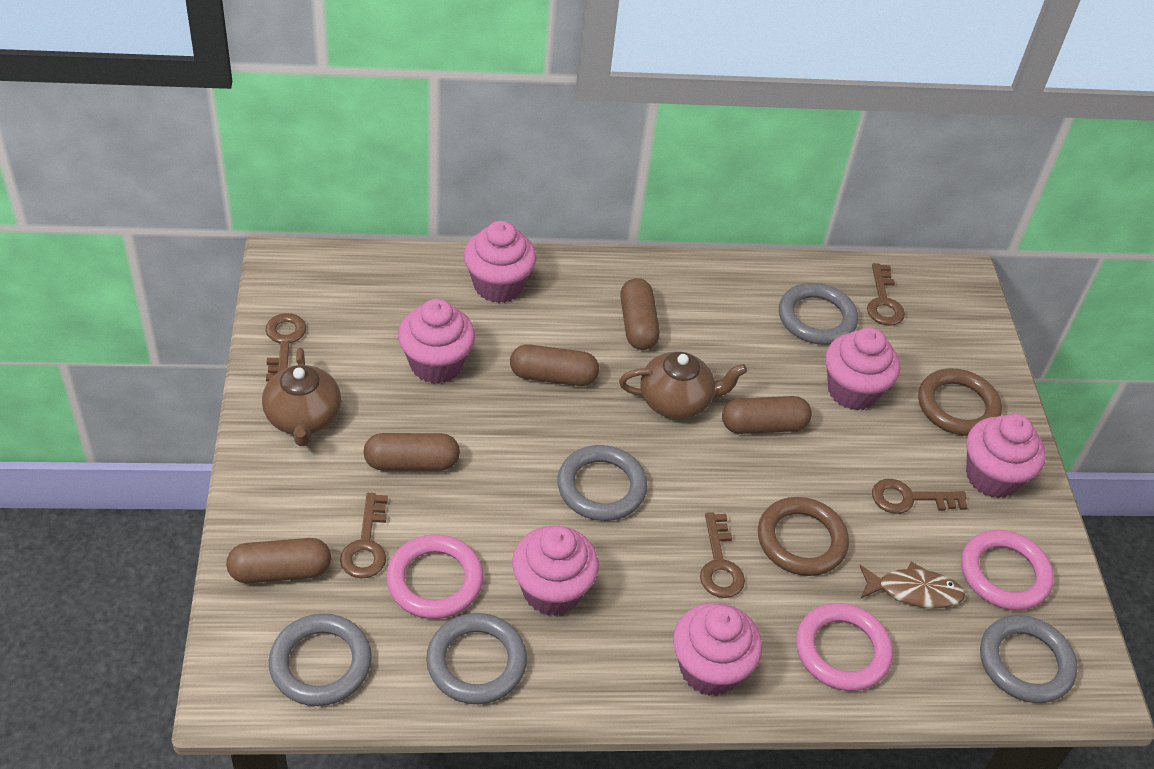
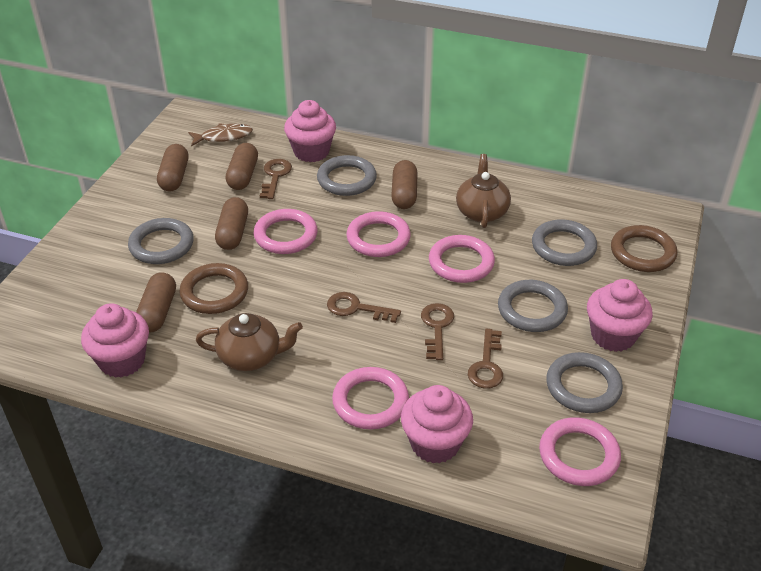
brown key: 5 -> 4
pink cupcake: 6 -> 4
pink ring: 3 -> 5

